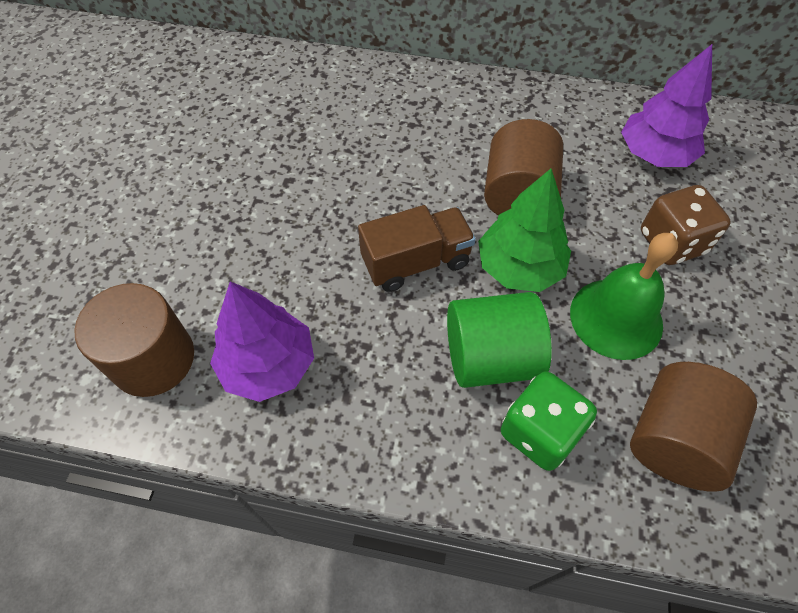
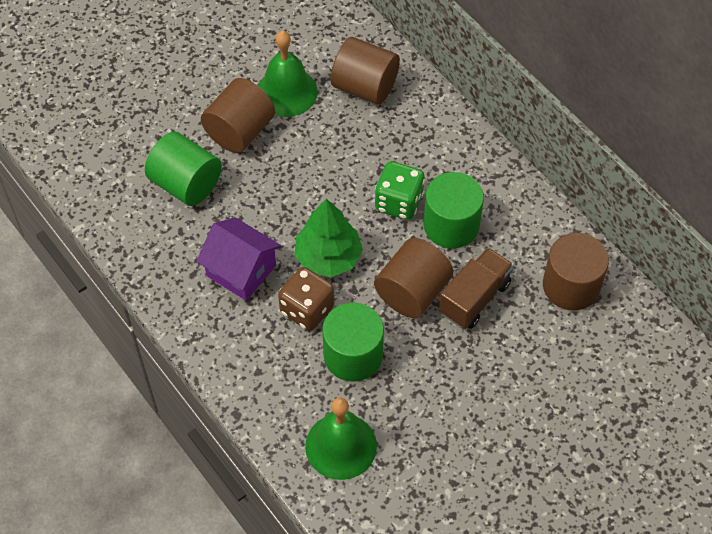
brown cylinder: 3 -> 4
green bell: 1 -> 2
green cylinder: 1 -> 3
purple house: 0 -> 1
purple tree: 2 -> 0

